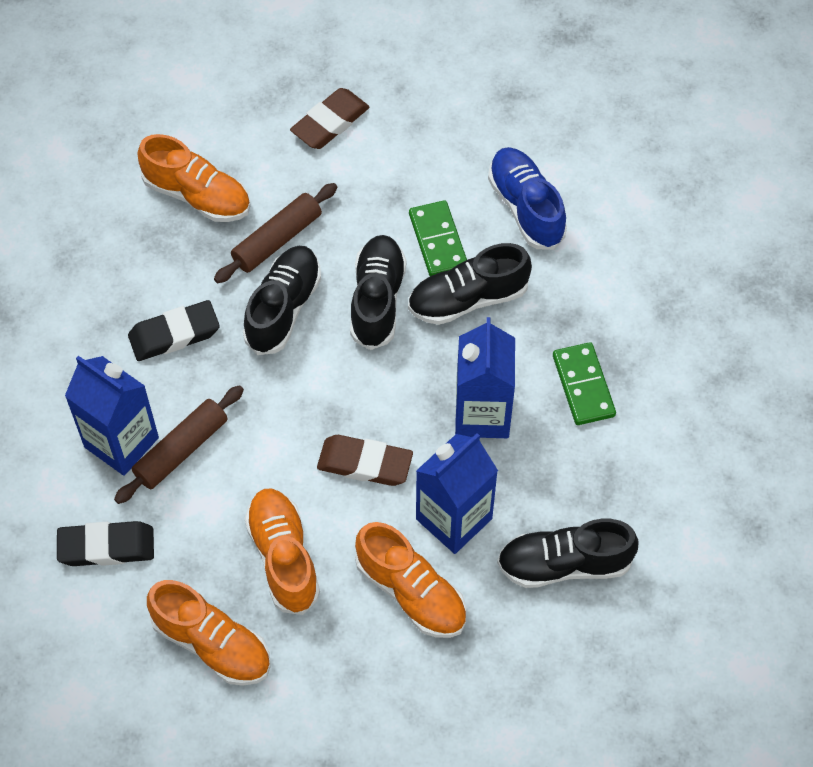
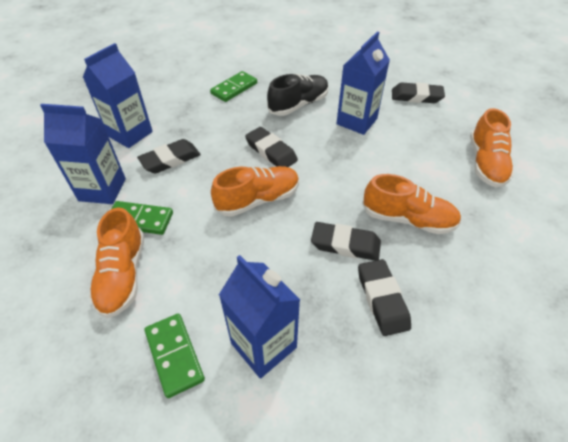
black eraser: 2 -> 5
black shoe: 4 -> 1
blue carton: 3 -> 4
blue shoe: 1 -> 0
brown eraser: 2 -> 0
brown rolling pin: 2 -> 0
green domino: 2 -> 3

